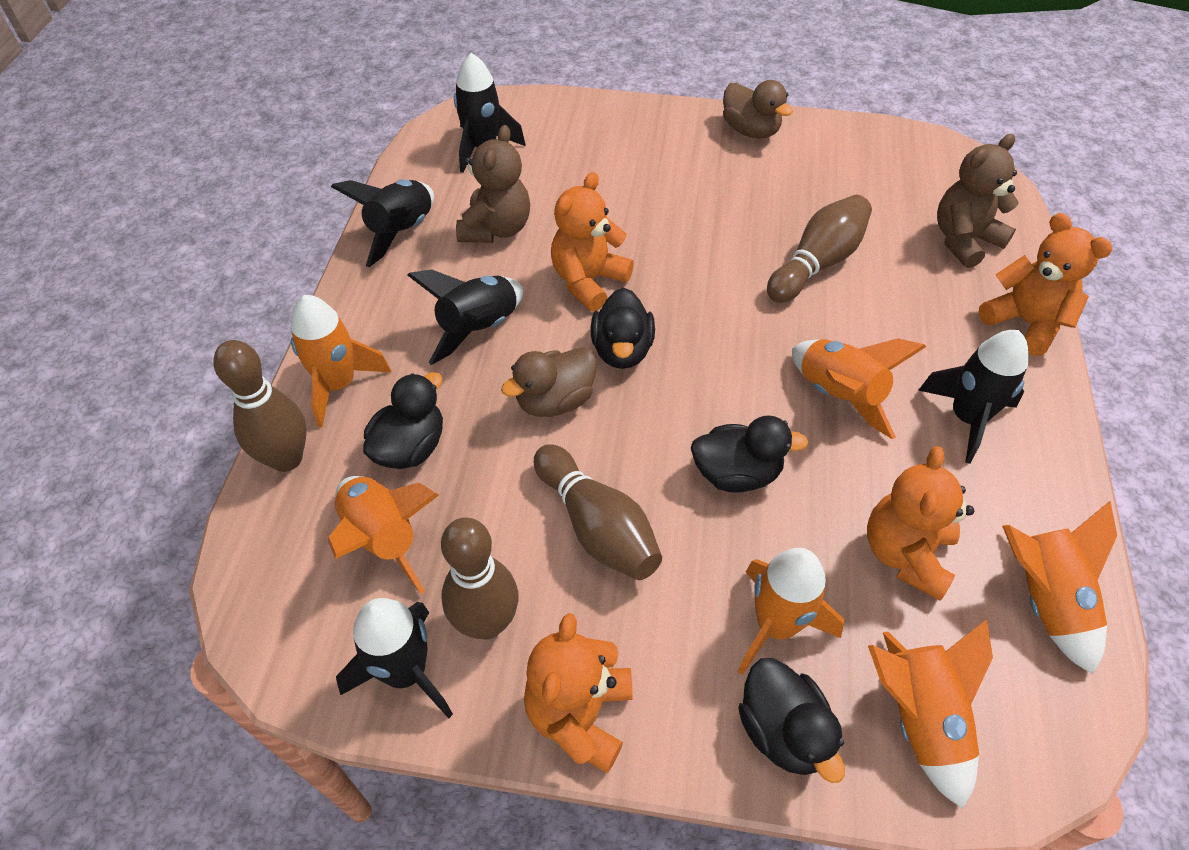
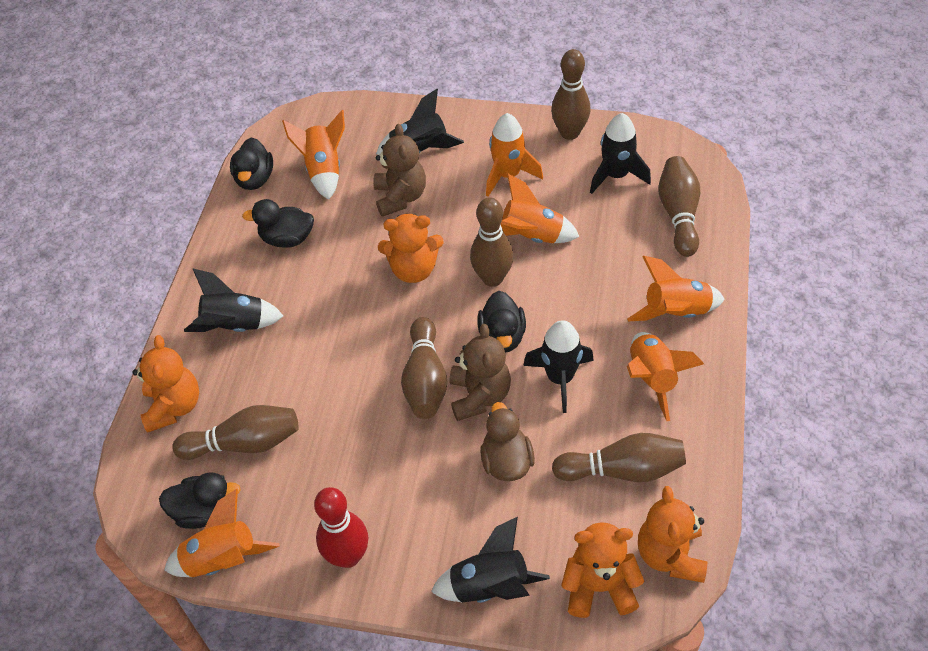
brown bowling pin: 4 -> 6
brown duck: 2 -> 1
red bowling pin: 0 -> 1

